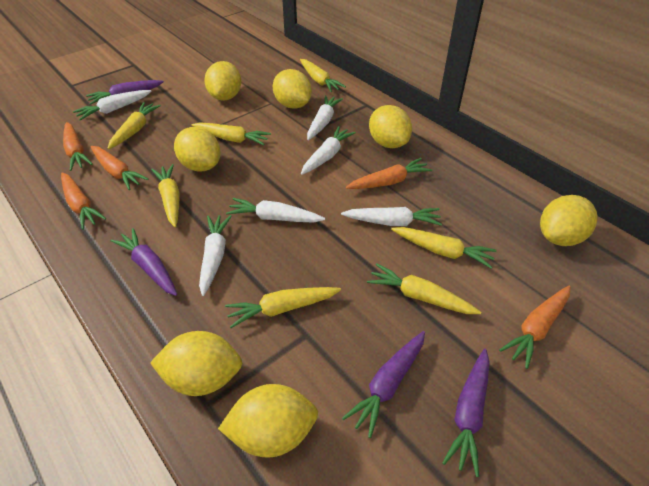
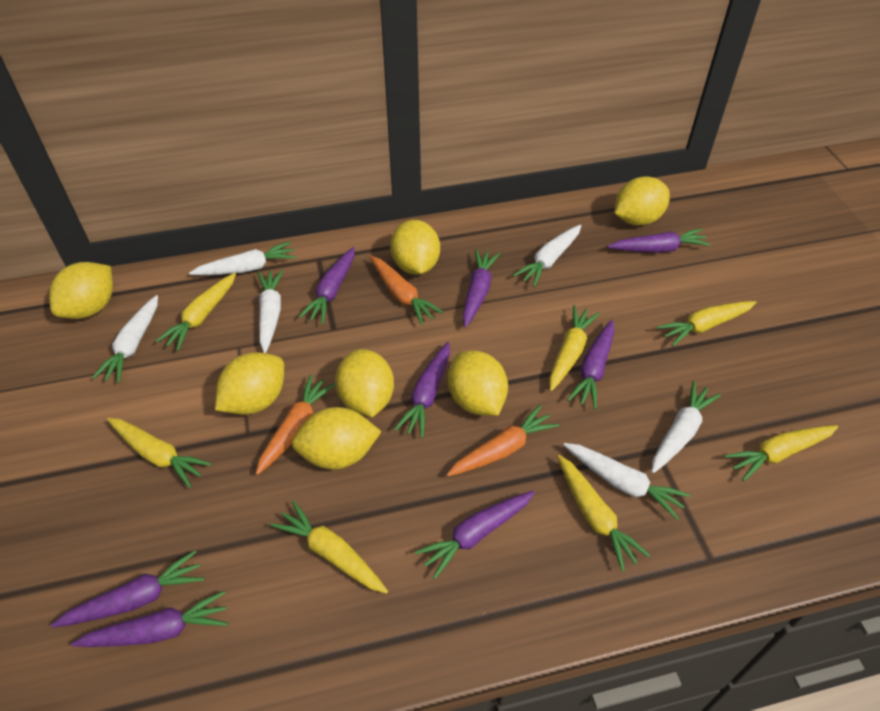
orange carrot: 5 -> 3
purple carrot: 4 -> 8

